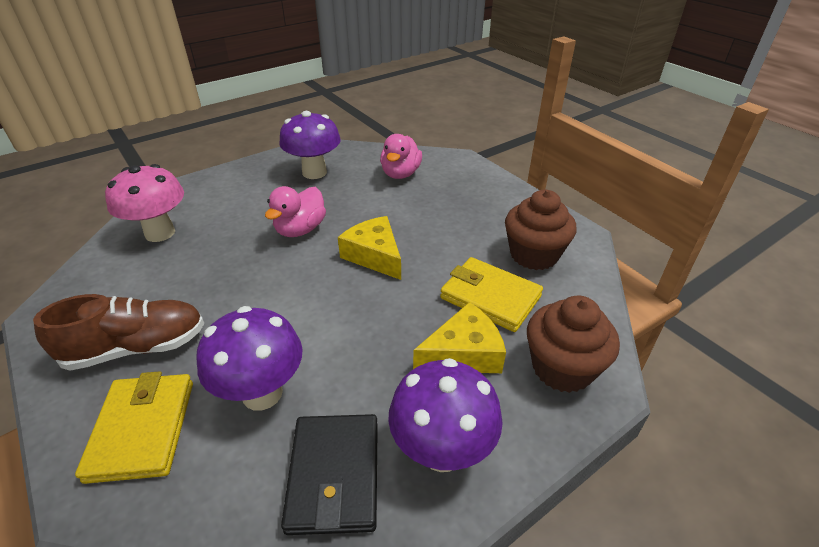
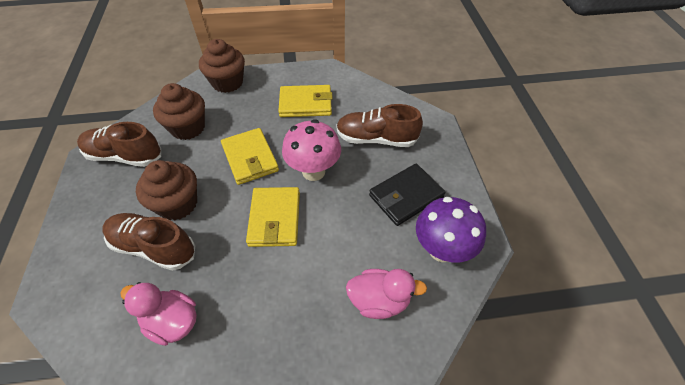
brown cupcake: 2 -> 3
brown shoe: 1 -> 3
purple mushroom: 3 -> 1
yellow cheese: 2 -> 0
yellow wallet: 2 -> 3

